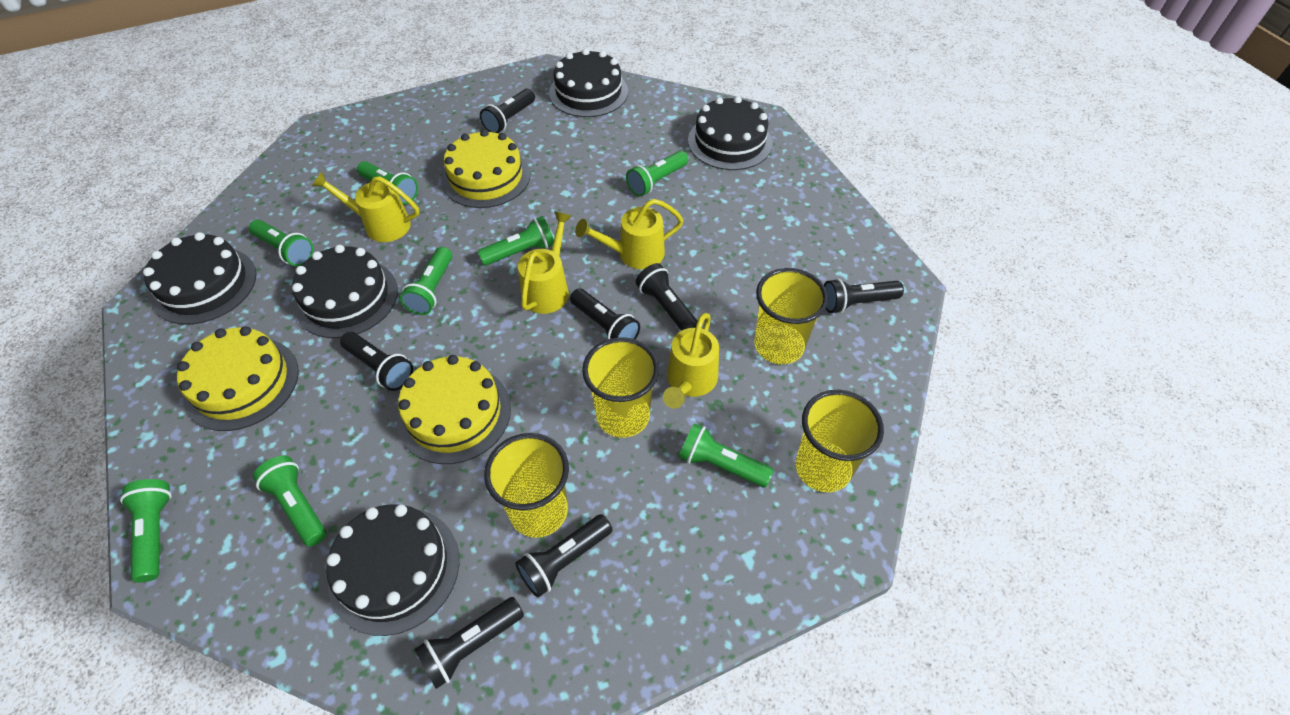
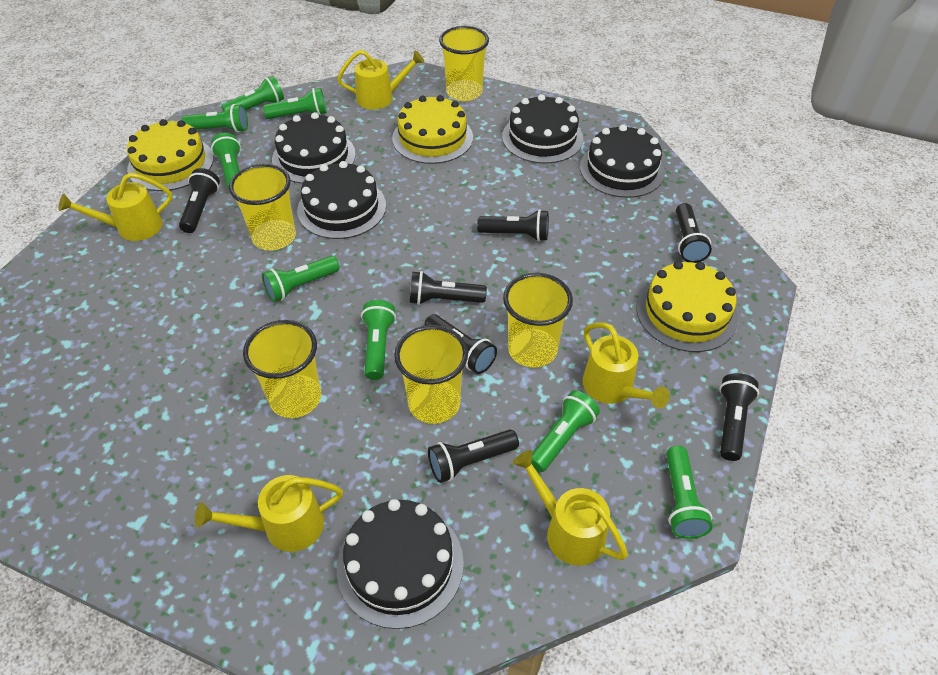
yellow cup: 4 -> 5
yellow watering can: 4 -> 5

